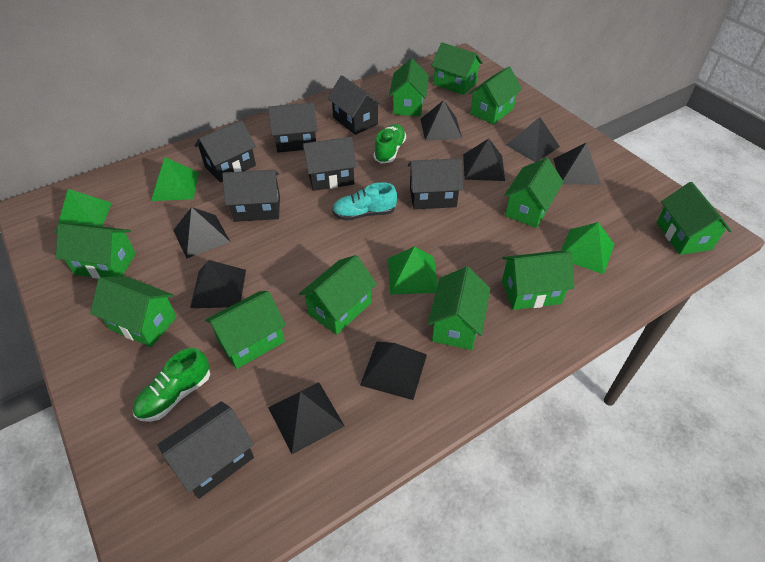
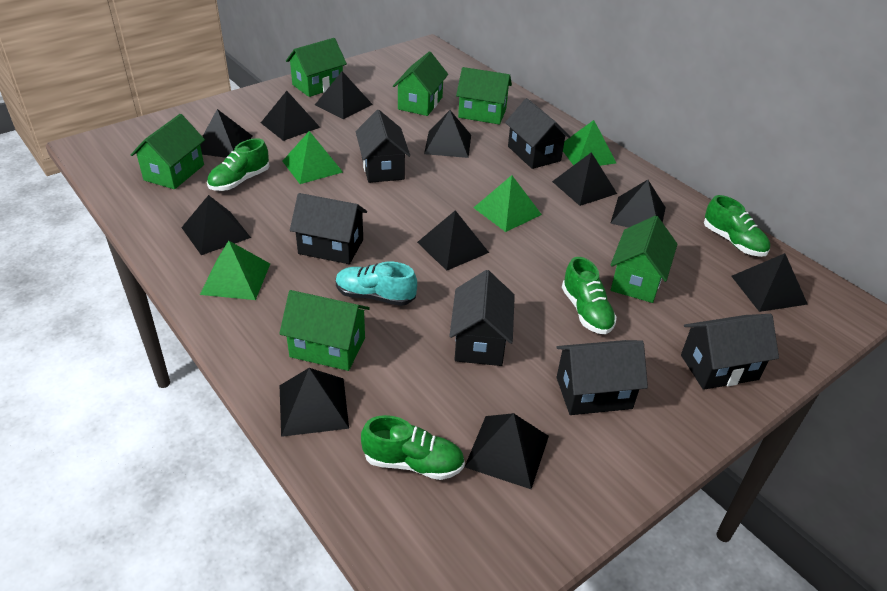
black house: 7 -> 6
black pyramid: 8 -> 11
green house: 11 -> 6
green shoe: 2 -> 4

